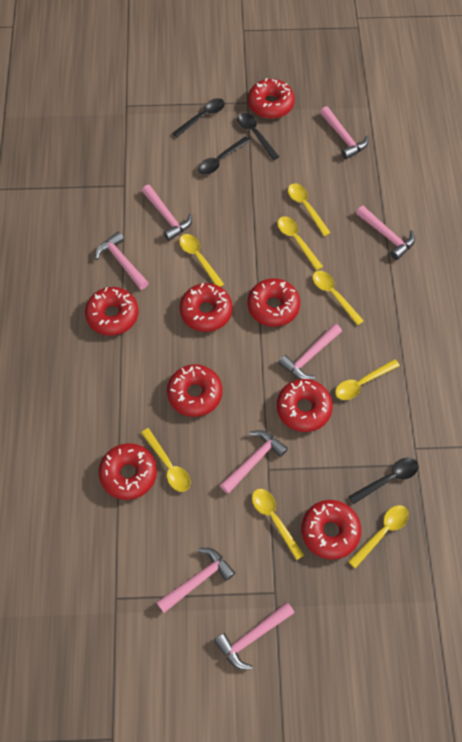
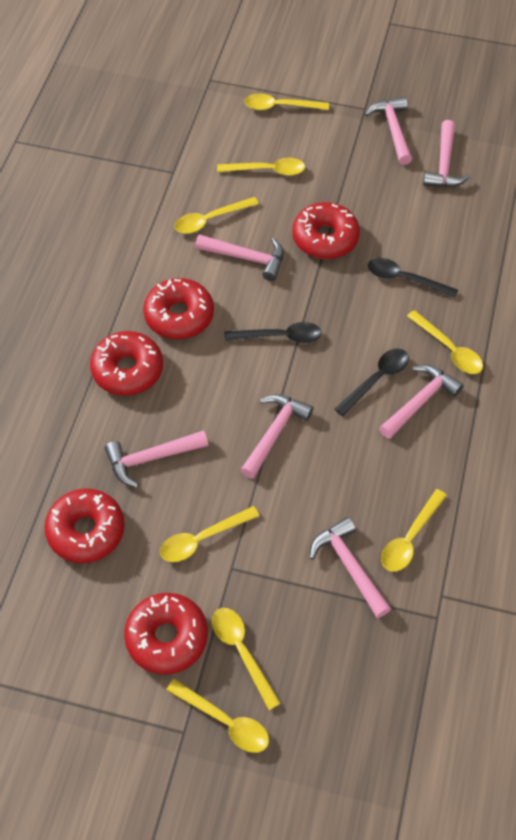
black spoon: 4 -> 3
pink hammer: 8 -> 7
red donut: 8 -> 5

